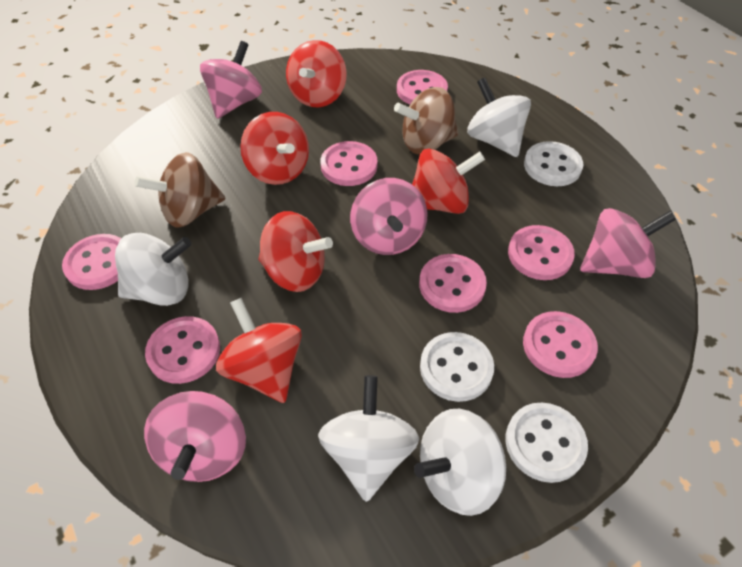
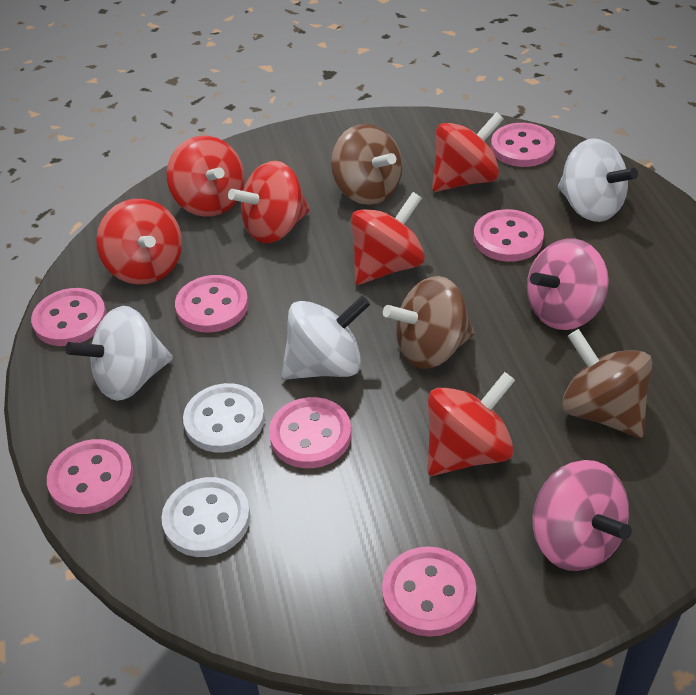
brown spinning top: 2 -> 3
pink spinning top: 4 -> 2
red spinning top: 5 -> 6
white button: 3 -> 2
white spinning top: 4 -> 3

